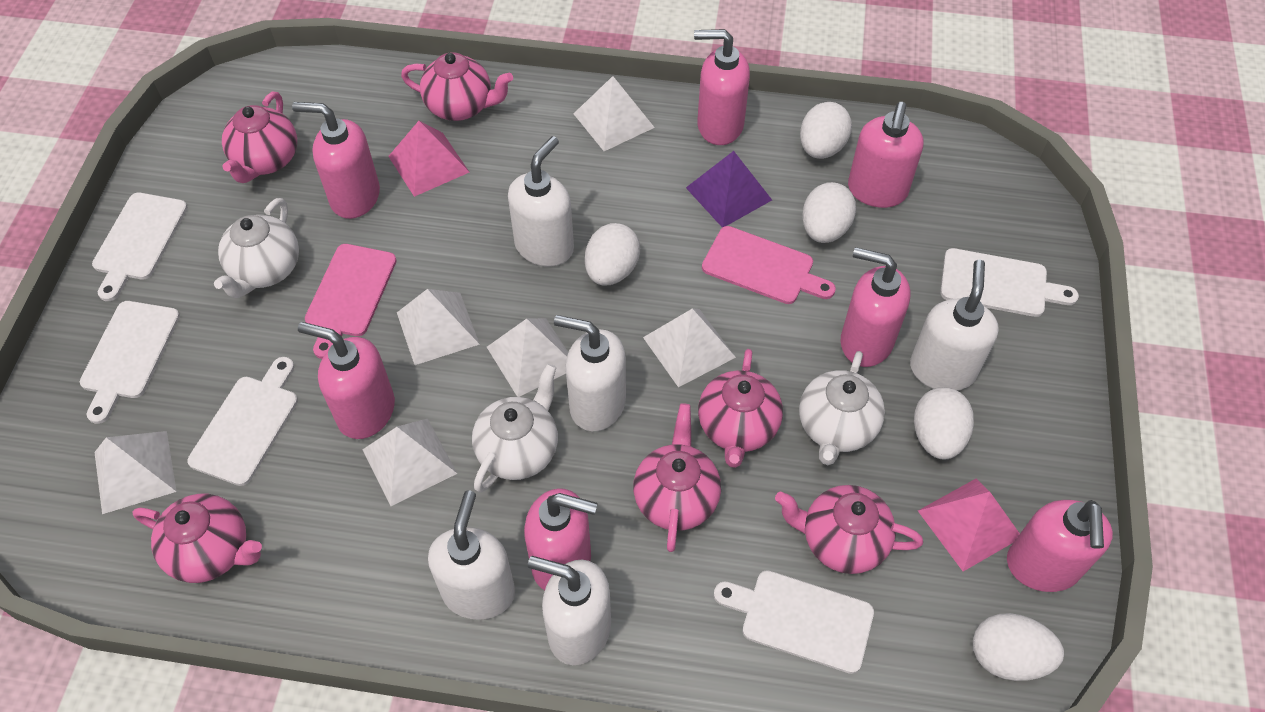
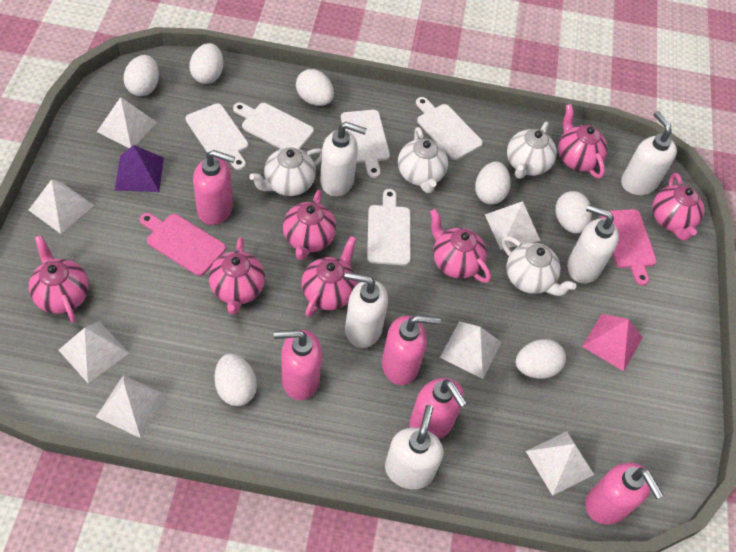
pink pyramid: 2 -> 1
pink soap dispenser: 7 -> 5
pink teapot: 6 -> 7
white egg: 5 -> 7
white pyramid: 6 -> 7
white teapot: 3 -> 4

